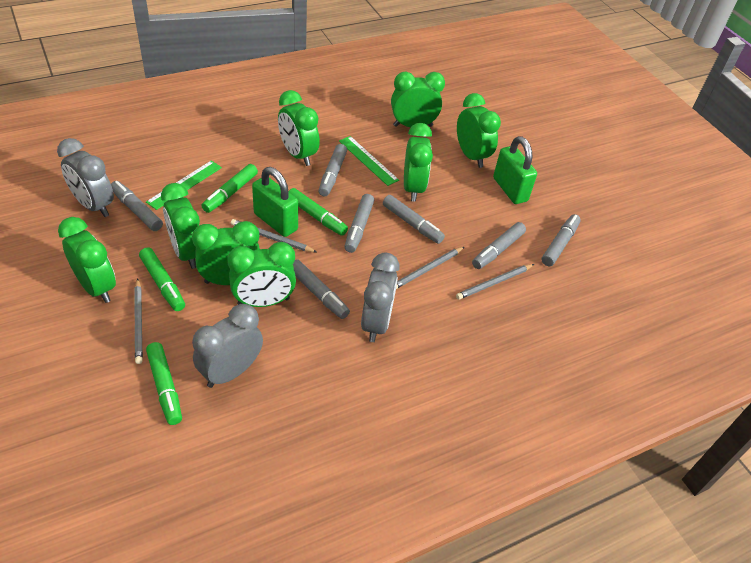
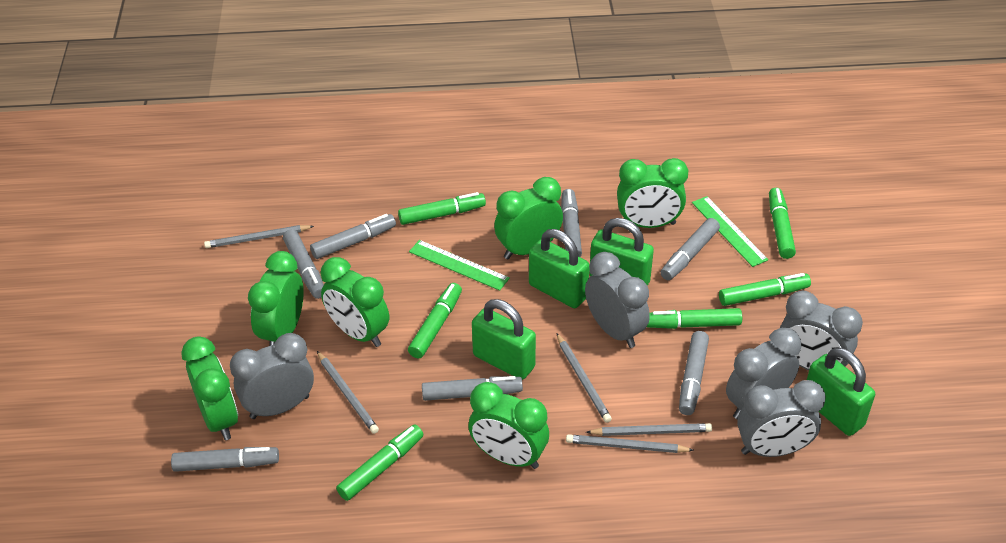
green clock: 8 -> 6
green marker: 4 -> 6
green padlock: 2 -> 4
grey clock: 3 -> 5
grey pencil: 4 -> 5

